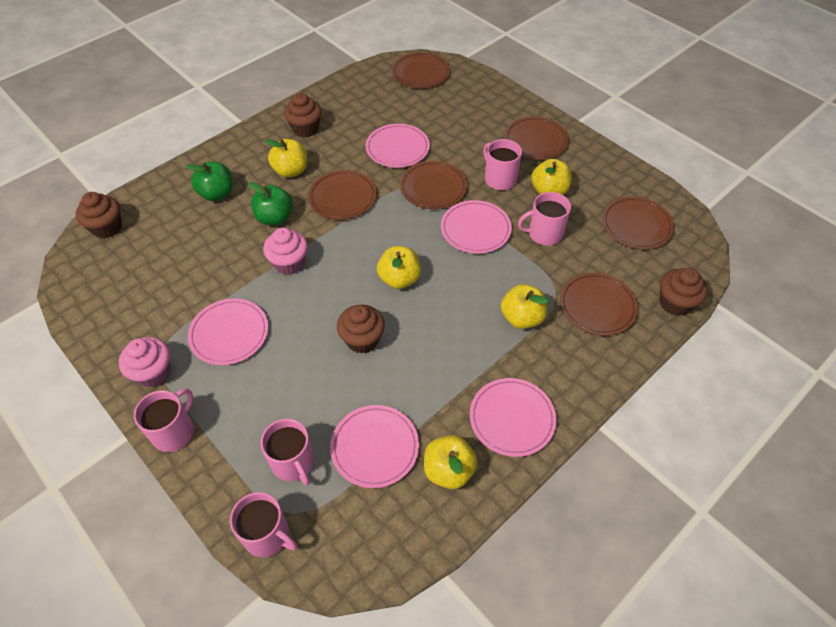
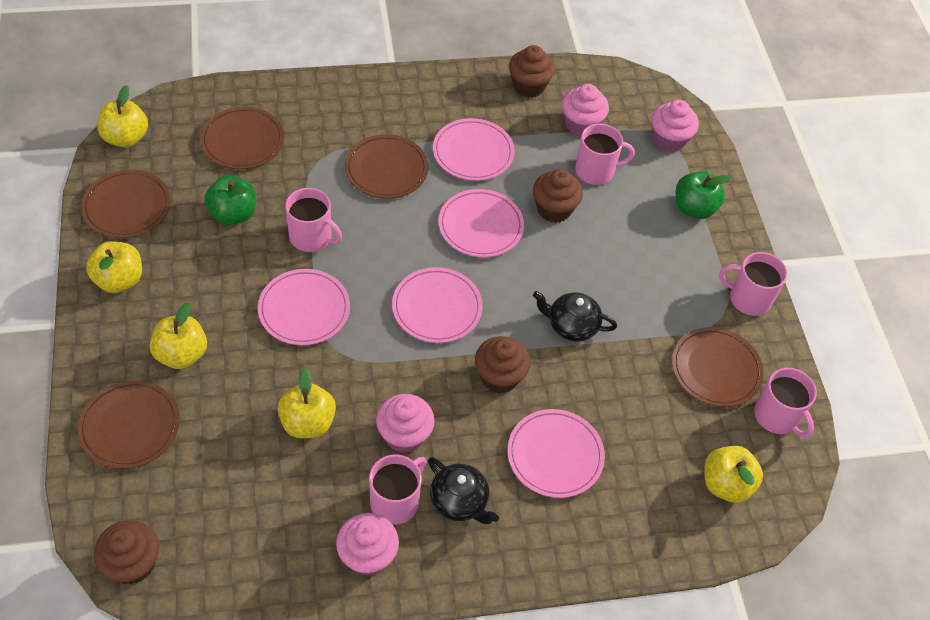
black teapot: 0 -> 2
brown plate: 6 -> 5
pink cupcake: 2 -> 4

